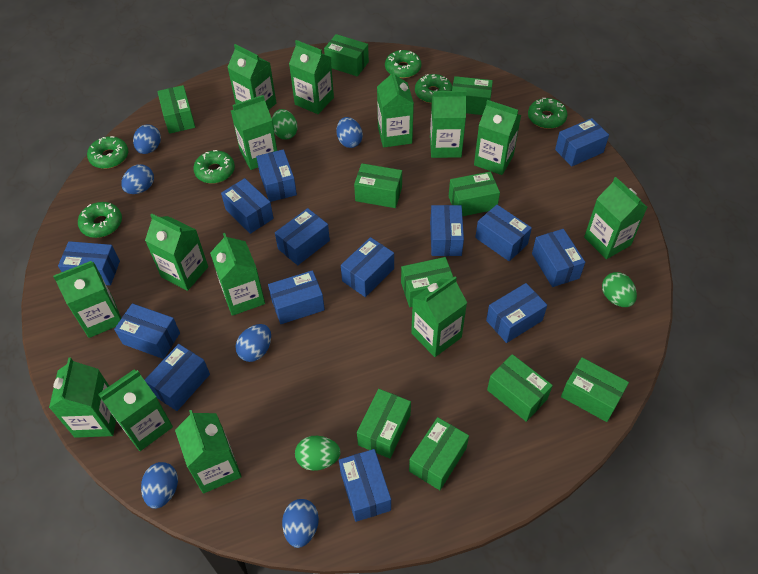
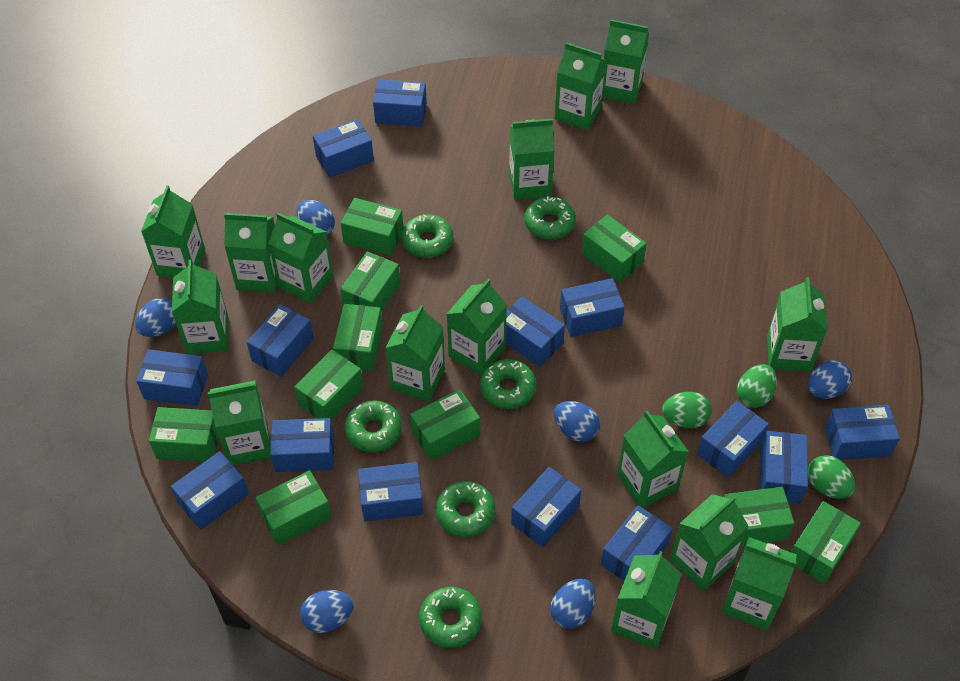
green carton: 14 -> 15

